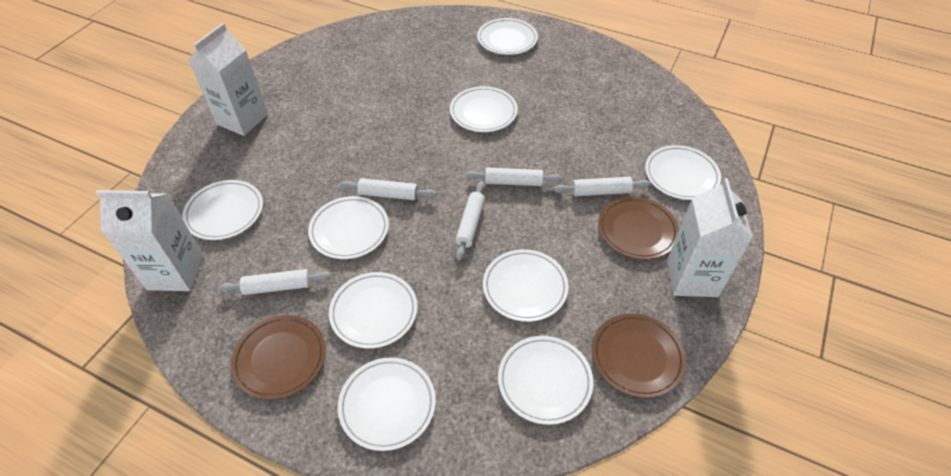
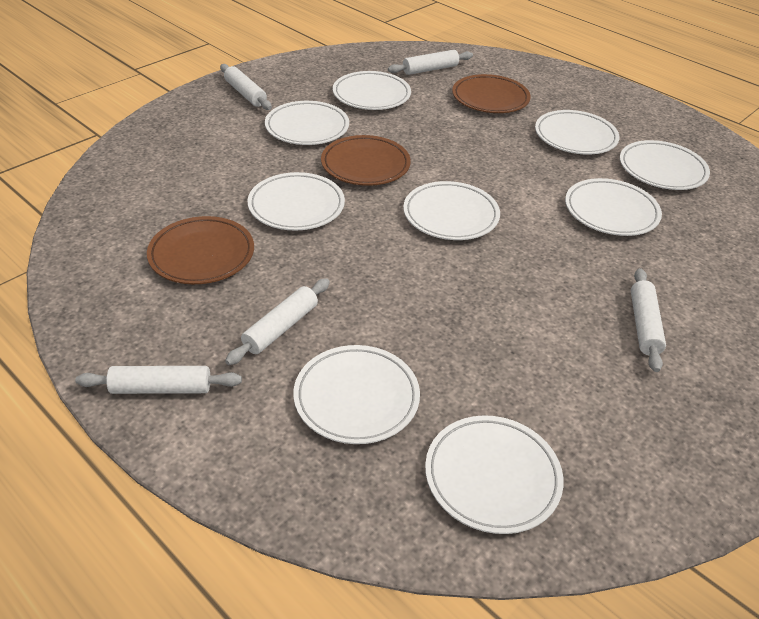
white carton: 3 -> 0

